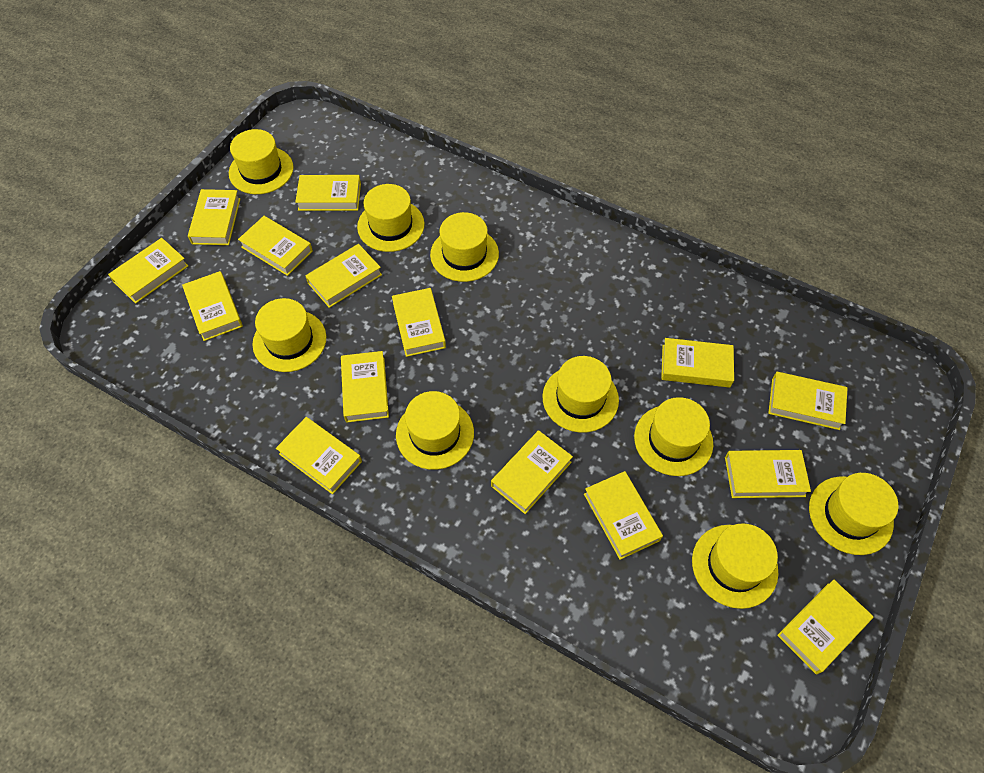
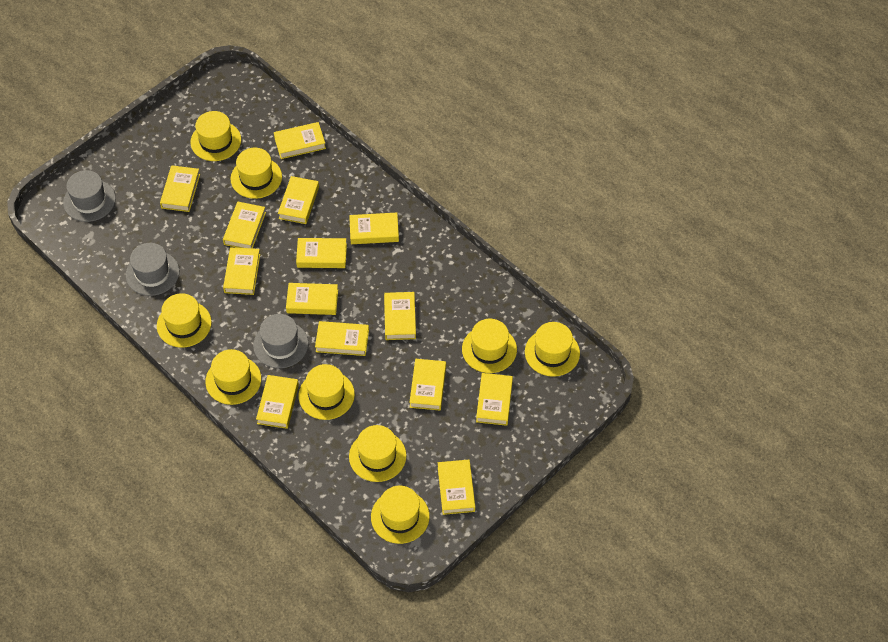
grey hat: 0 -> 3
yellow book: 15 -> 14

